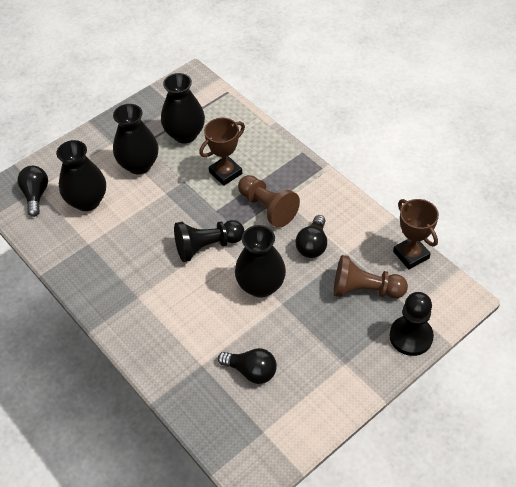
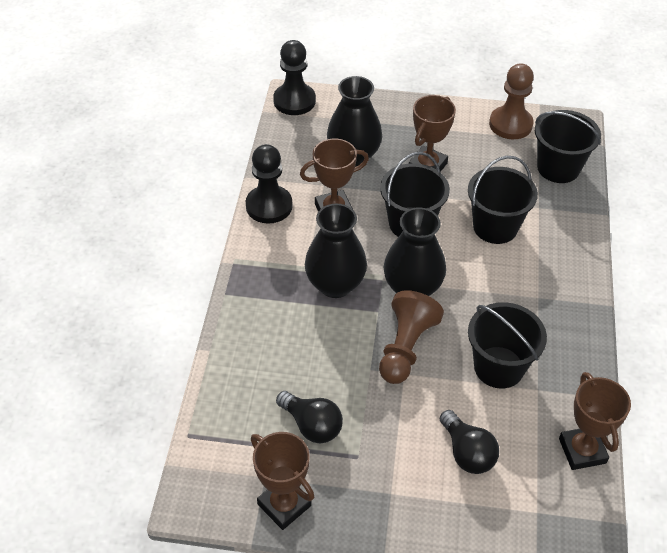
black bucket: 0 -> 4
black light bulb: 3 -> 2
black vase: 4 -> 3
brown trophy: 2 -> 4

